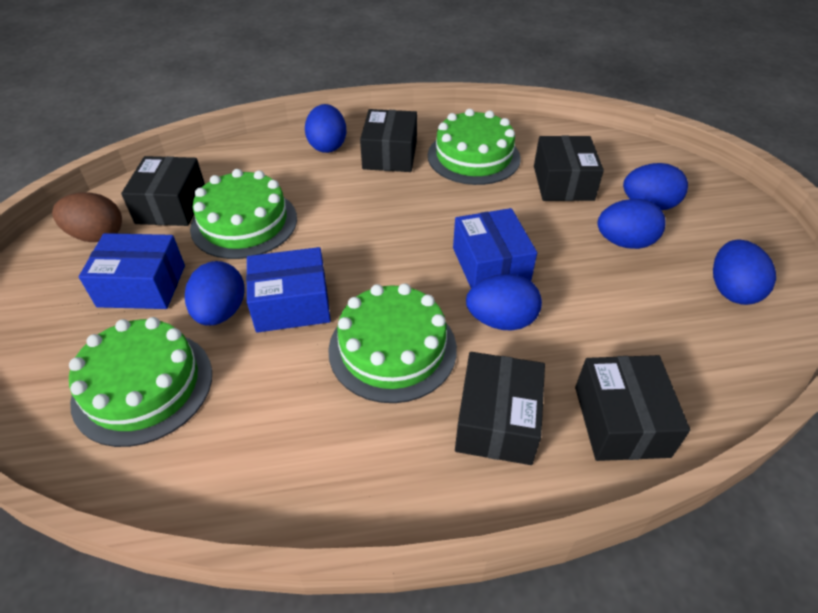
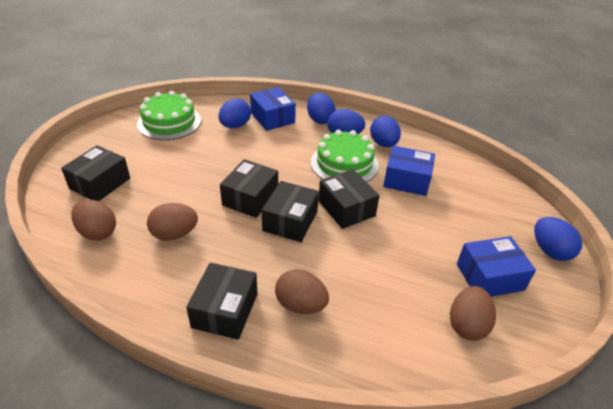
blue egg: 6 -> 5
brown egg: 1 -> 4
green cake: 4 -> 2

